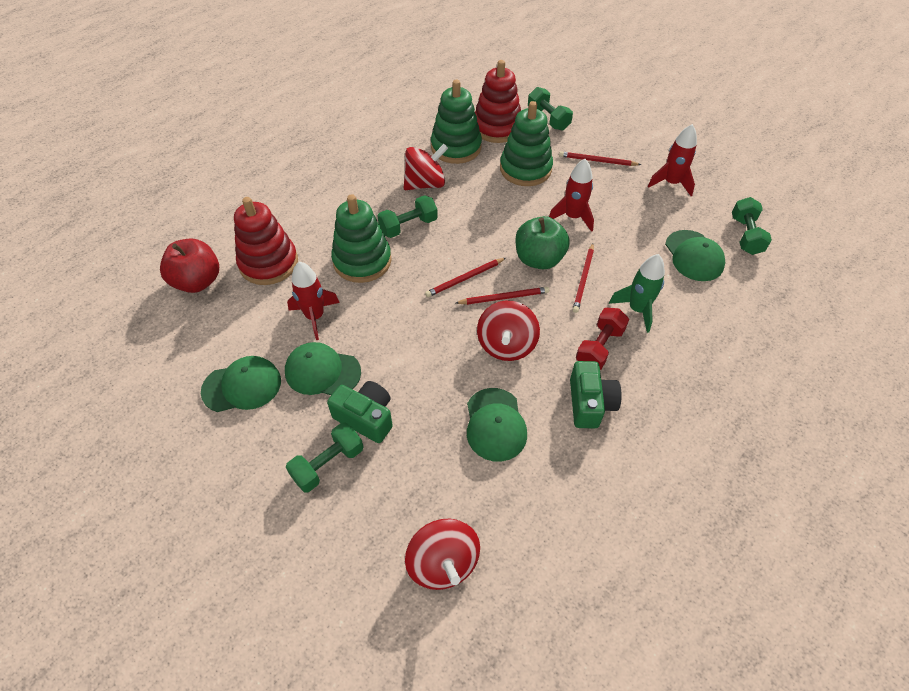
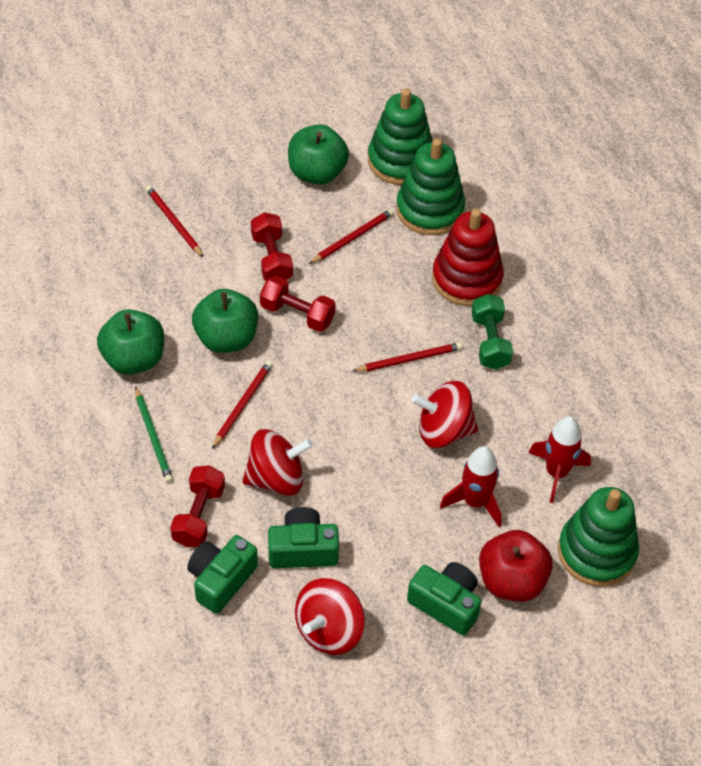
green apple: 1 -> 3
green camera: 2 -> 3
green cap: 4 -> 0
green dumbbell: 4 -> 1
green pencil: 0 -> 1
green rocket: 1 -> 0
red dumbbell: 1 -> 3
red rocket: 3 -> 2
red stacking toy: 2 -> 1

